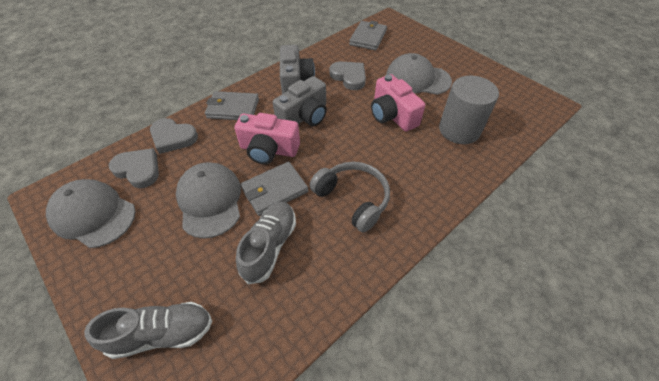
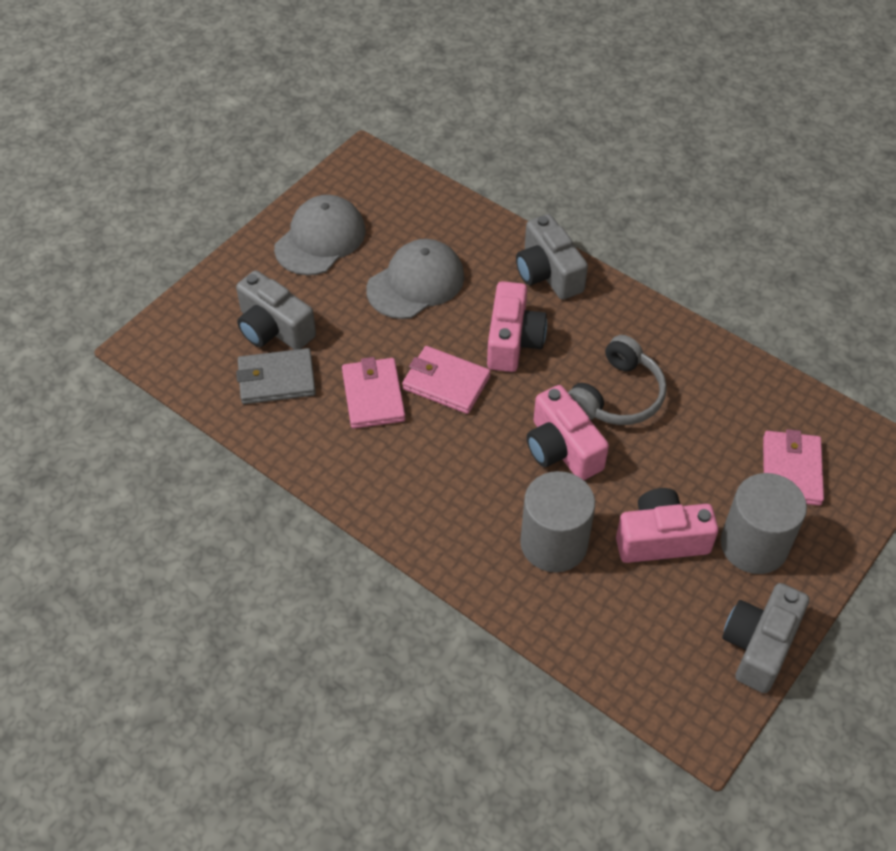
grey camera: 2 -> 3
grey cap: 3 -> 2
grey cylinder: 1 -> 2
grey heart: 3 -> 0
grey shoe: 2 -> 0
grey wallet: 3 -> 1
pink camera: 2 -> 3
pink wallet: 0 -> 3

